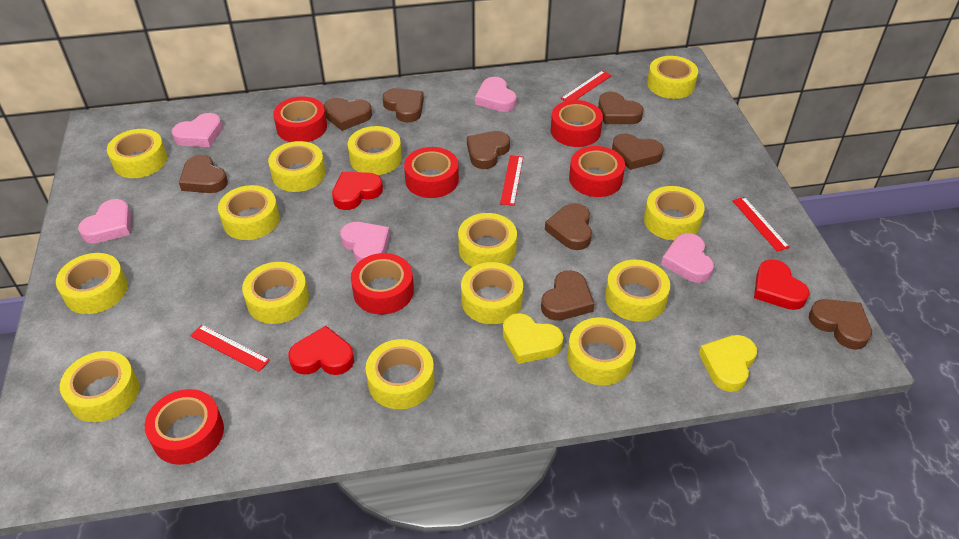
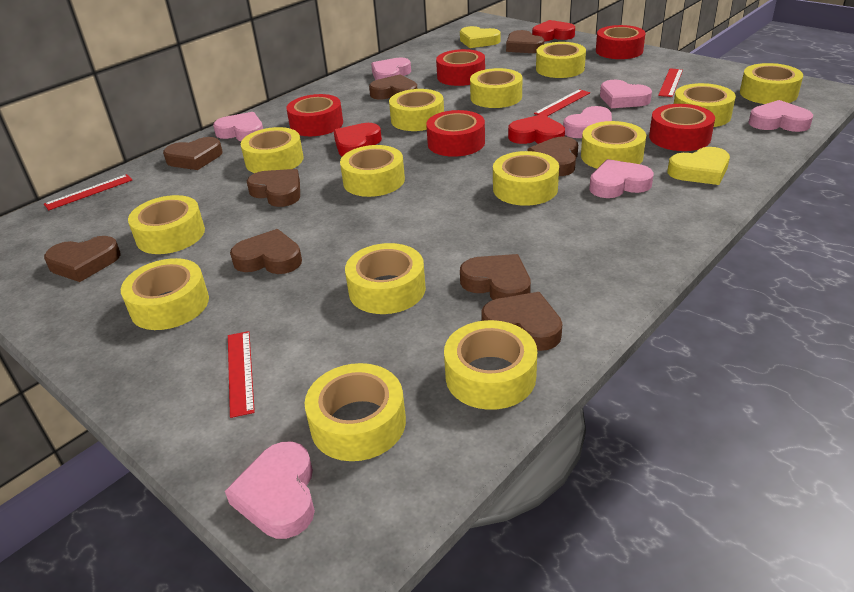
pink heart: 5 -> 7
red tape: 6 -> 5

